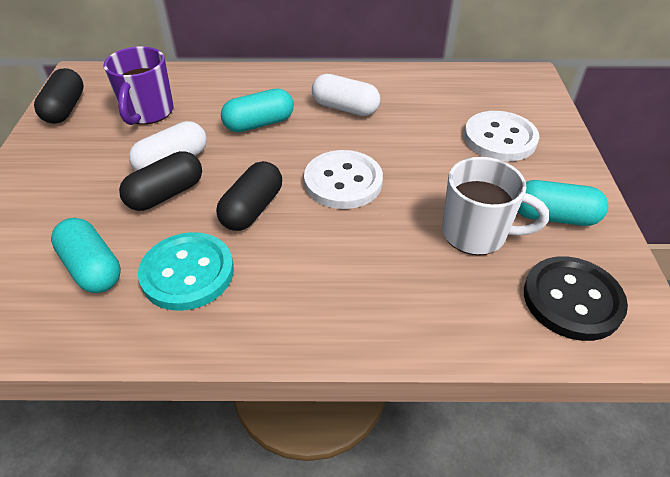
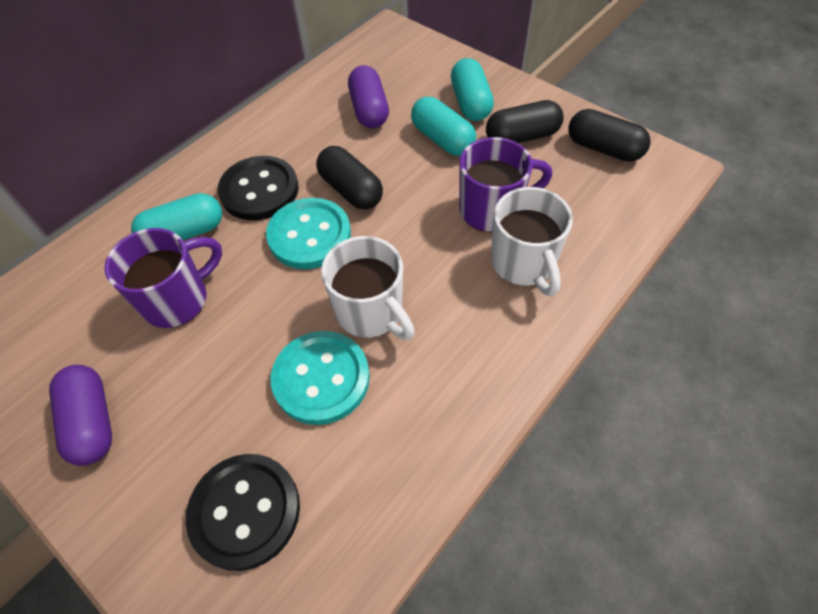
black button: 1 -> 2
purple capsule: 0 -> 2
purple mug: 1 -> 2
turquoise button: 1 -> 2
white button: 2 -> 0
white capsule: 2 -> 0
white mug: 1 -> 2

